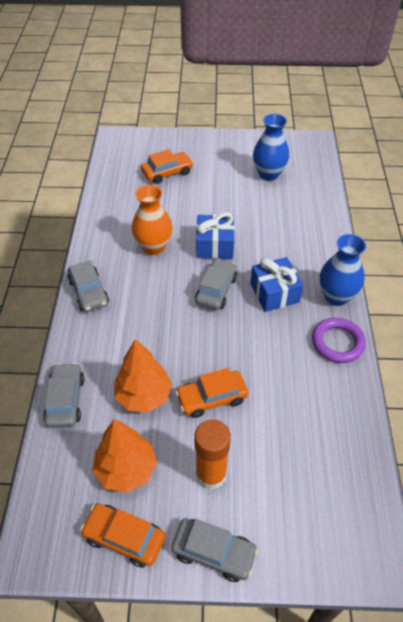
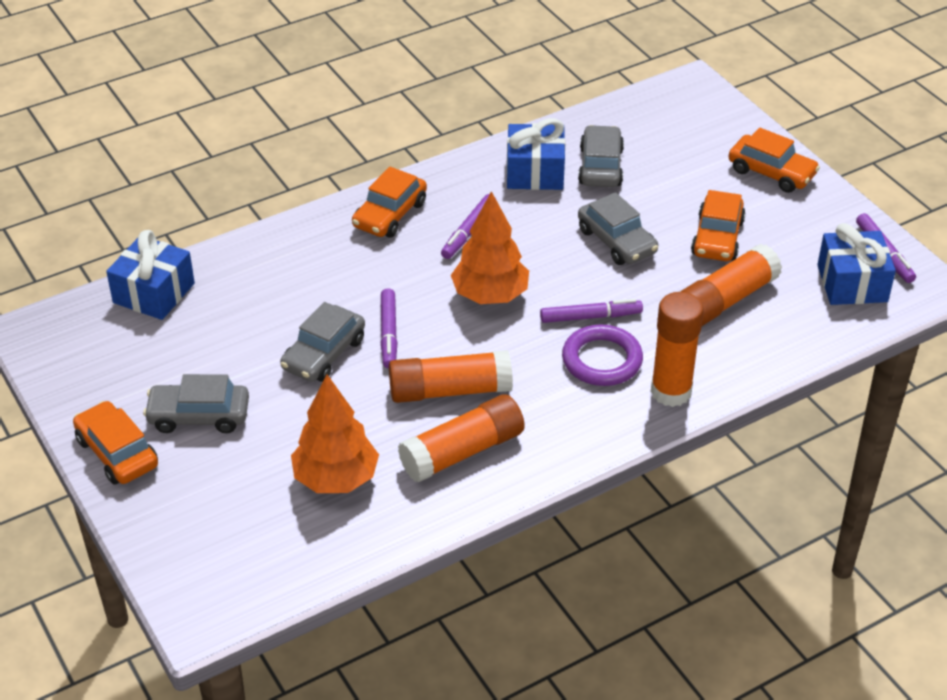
blue gift: 2 -> 3
blue vase: 2 -> 0
orange car: 3 -> 4
orange glue stick: 1 -> 4
orange vase: 1 -> 0
purple marker: 0 -> 4

